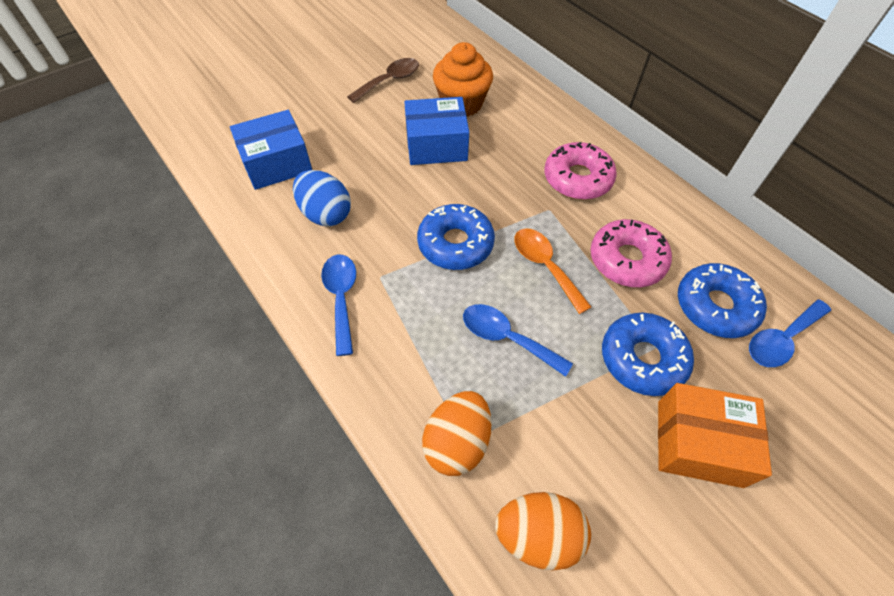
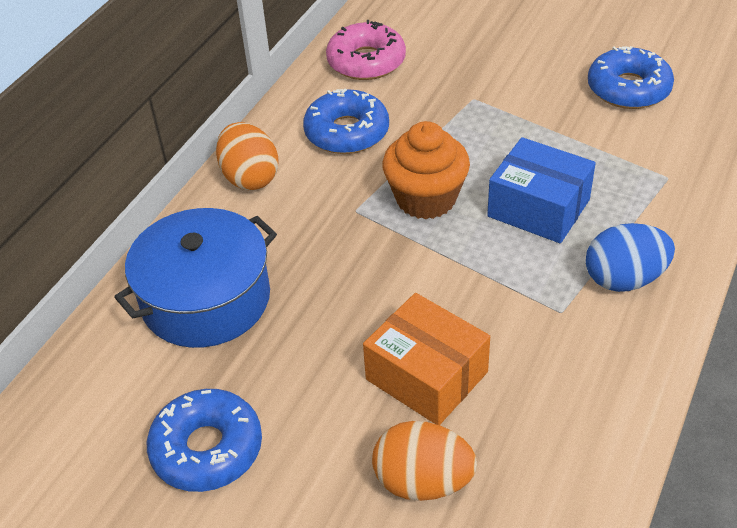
blue box: 2 -> 1
blue pot: 0 -> 1
blue spoon: 3 -> 0
brown spoon: 1 -> 0
orange spoon: 1 -> 0
pink donut: 2 -> 1

